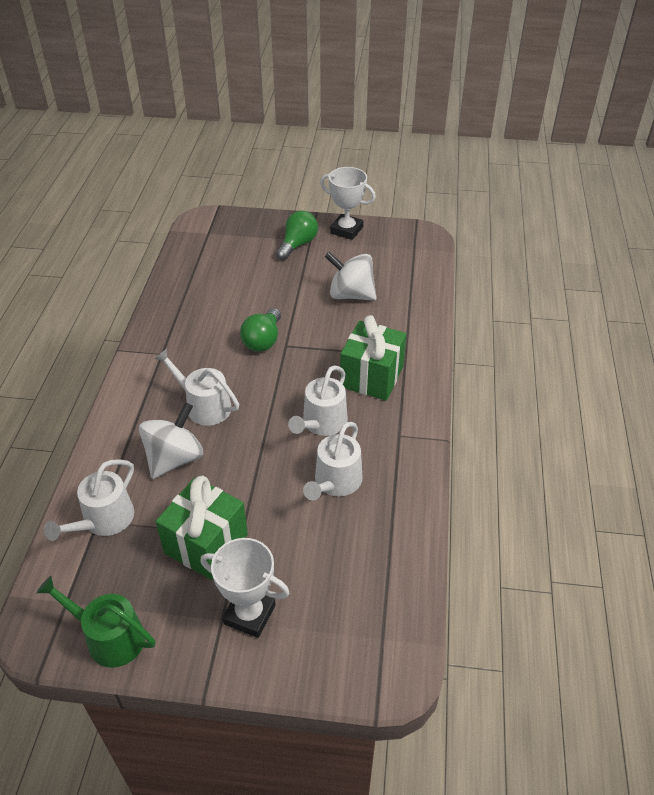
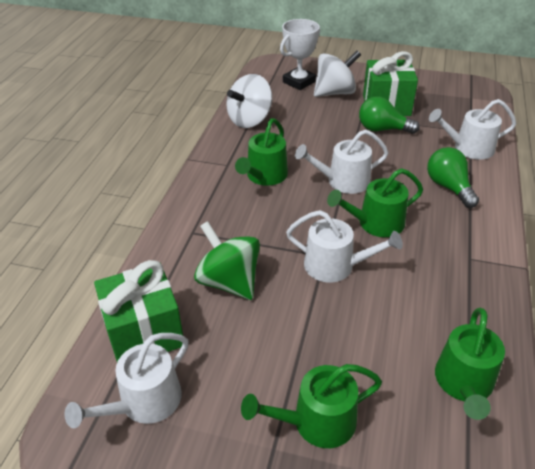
green spinning top: 0 -> 1
green watering can: 1 -> 4
white trophy: 2 -> 1

